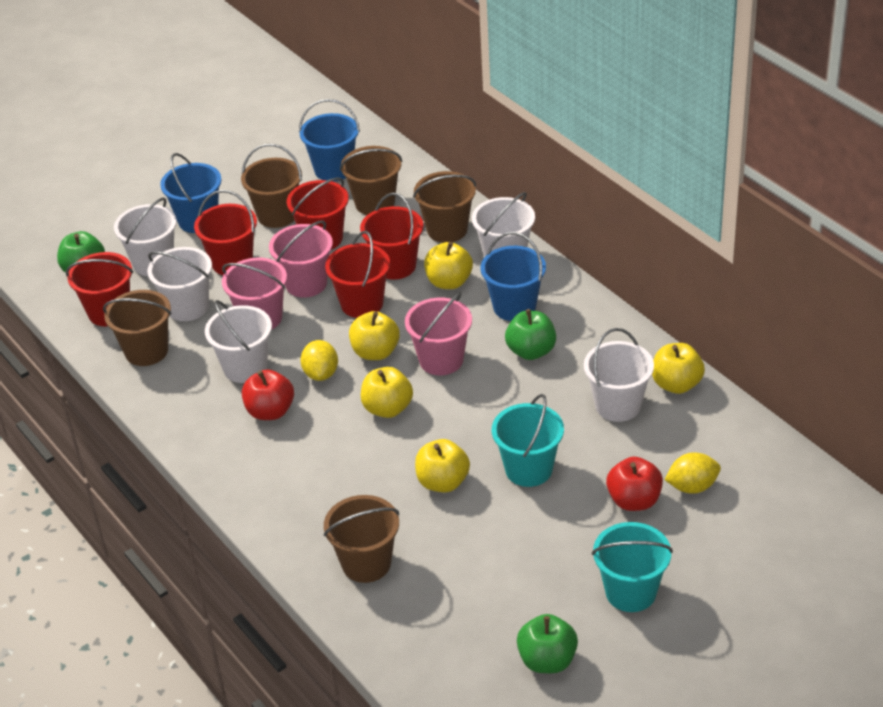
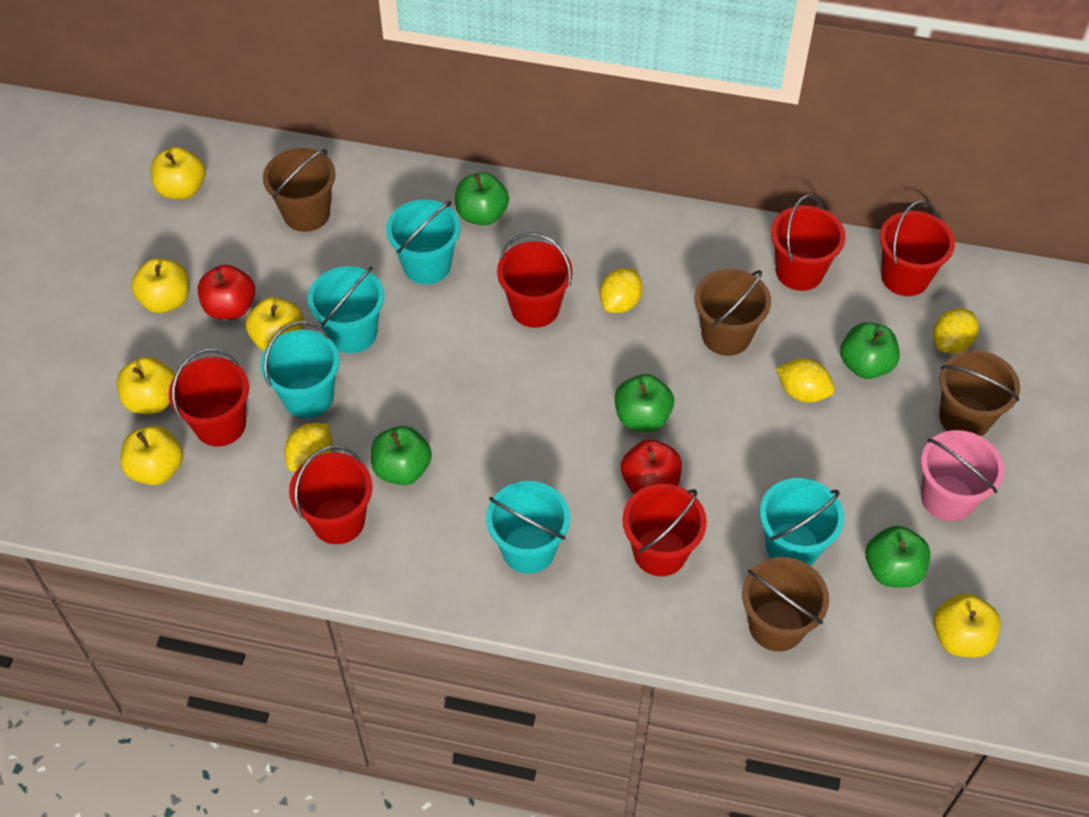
blue bucket: 3 -> 0
brown bucket: 5 -> 4
green apple: 3 -> 5
pink bucket: 3 -> 1
red bucket: 5 -> 6
turquoise bucket: 2 -> 5
white bucket: 5 -> 0
yellow apple: 5 -> 6
yellow lemon: 2 -> 4

